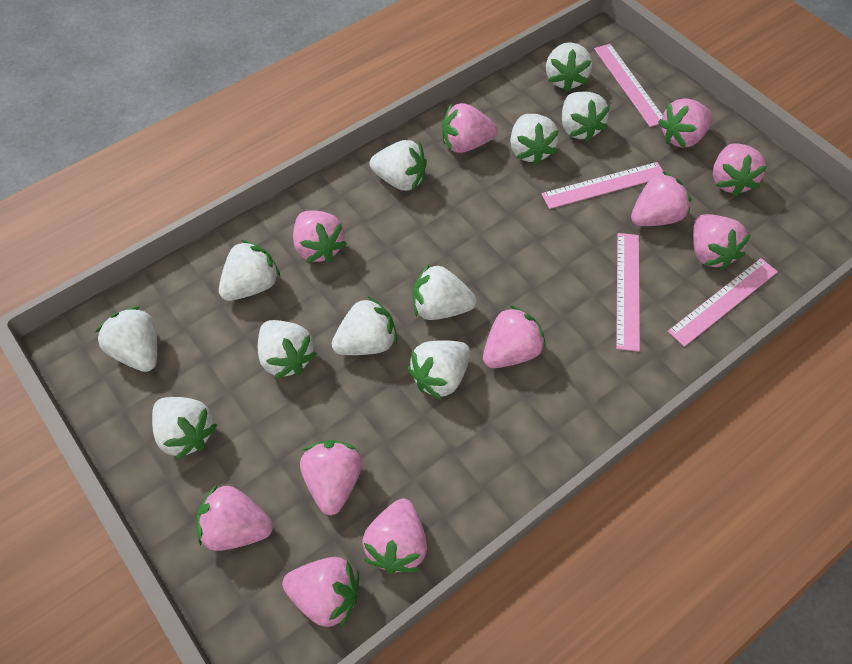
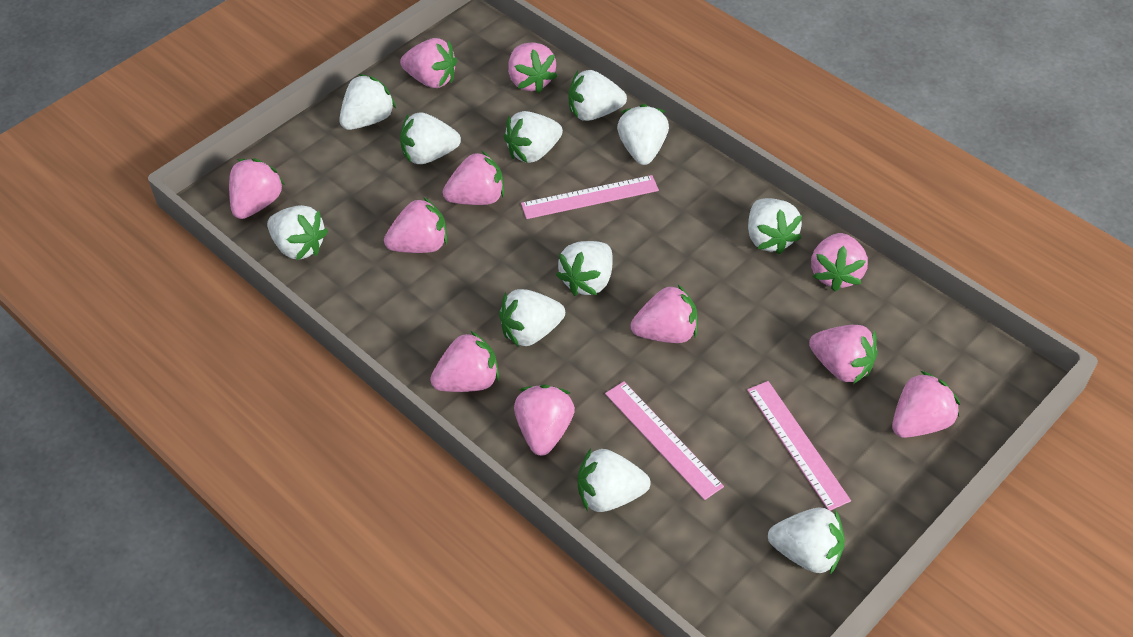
pink ruler: 4 -> 3

